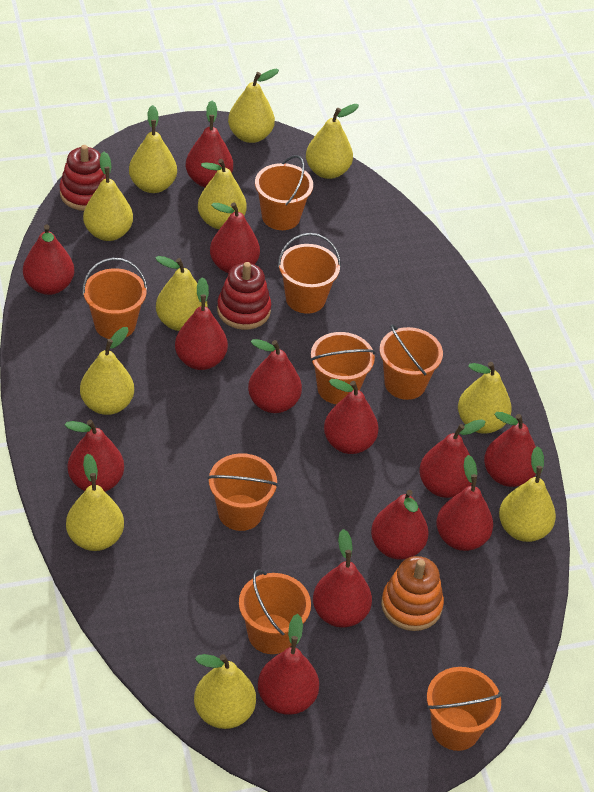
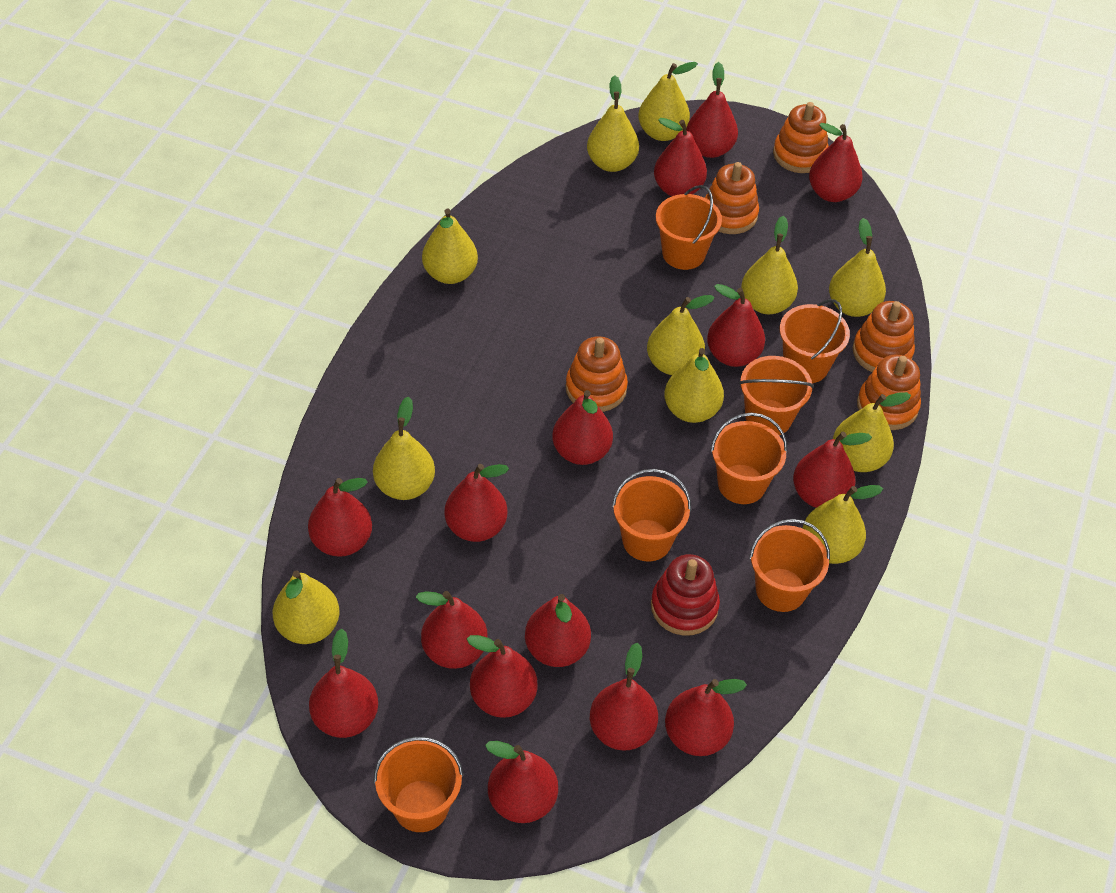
orange bucket: 8 -> 7
orange stacking toy: 1 -> 5
red pear: 13 -> 15
red stacking toy: 2 -> 1

